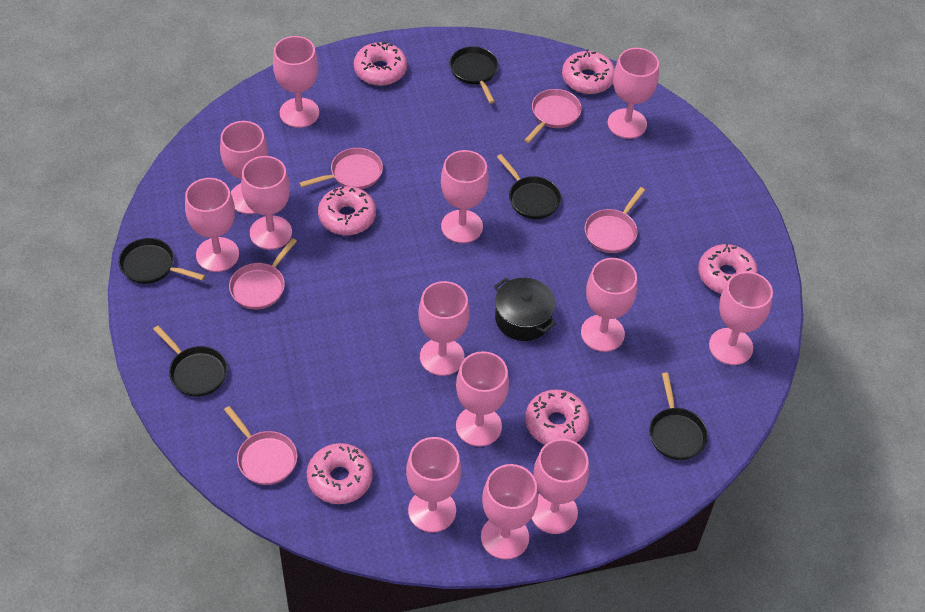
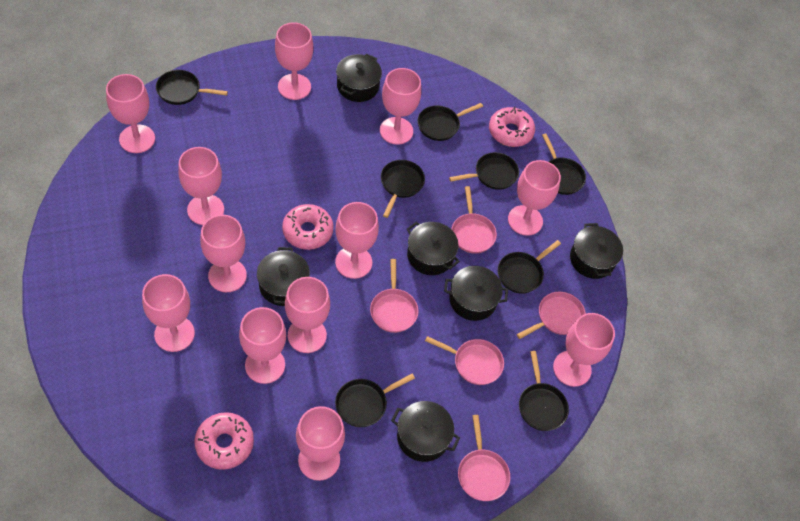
black pan: 5 -> 8
black pot: 1 -> 6
pink donut: 6 -> 3
pink goblet: 13 -> 12

